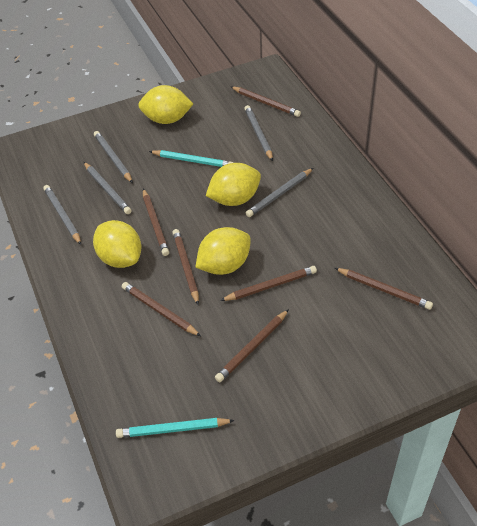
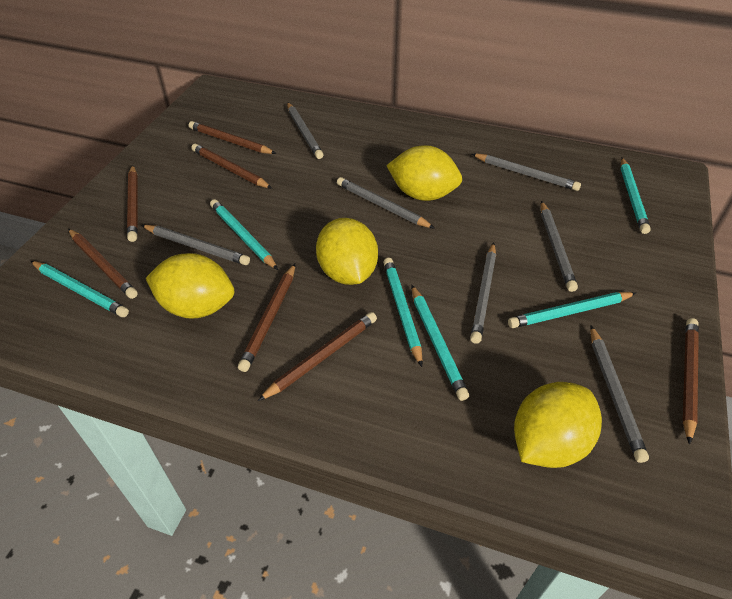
grey pencil: 5 -> 7
turquoise pencil: 2 -> 6

